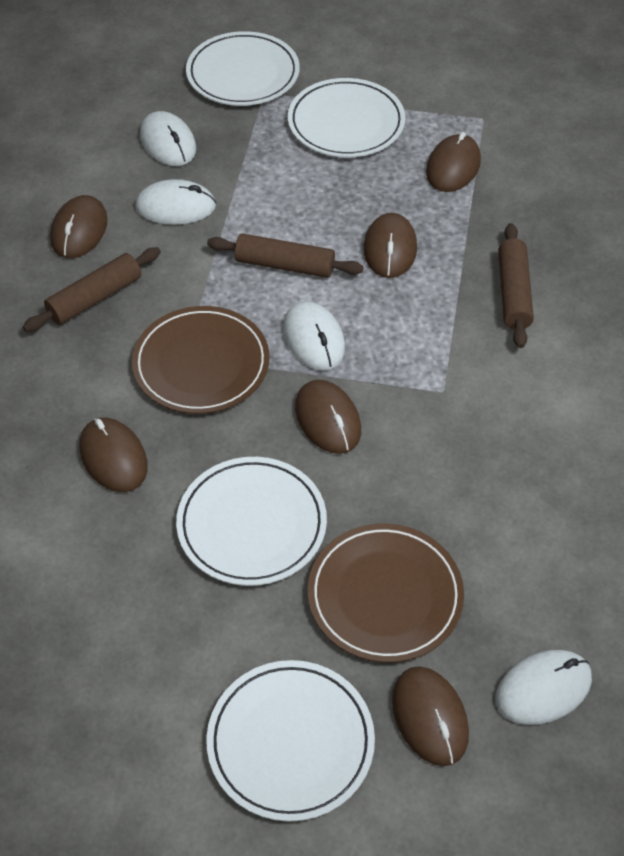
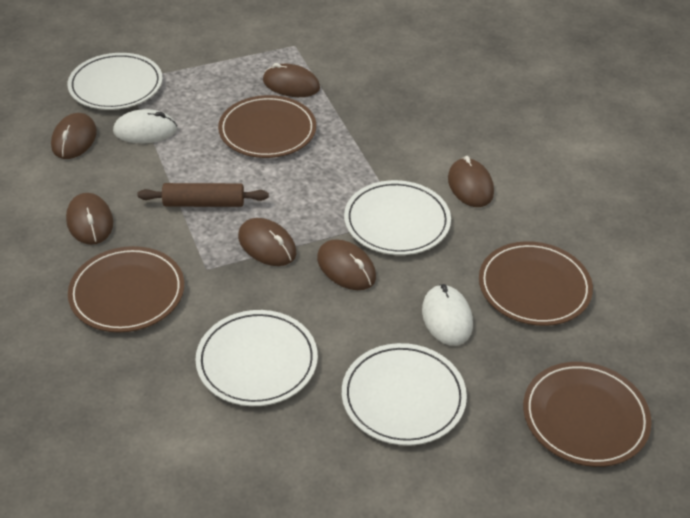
brown plate: 2 -> 4
brown rolling pin: 3 -> 1
white mouse: 4 -> 2

